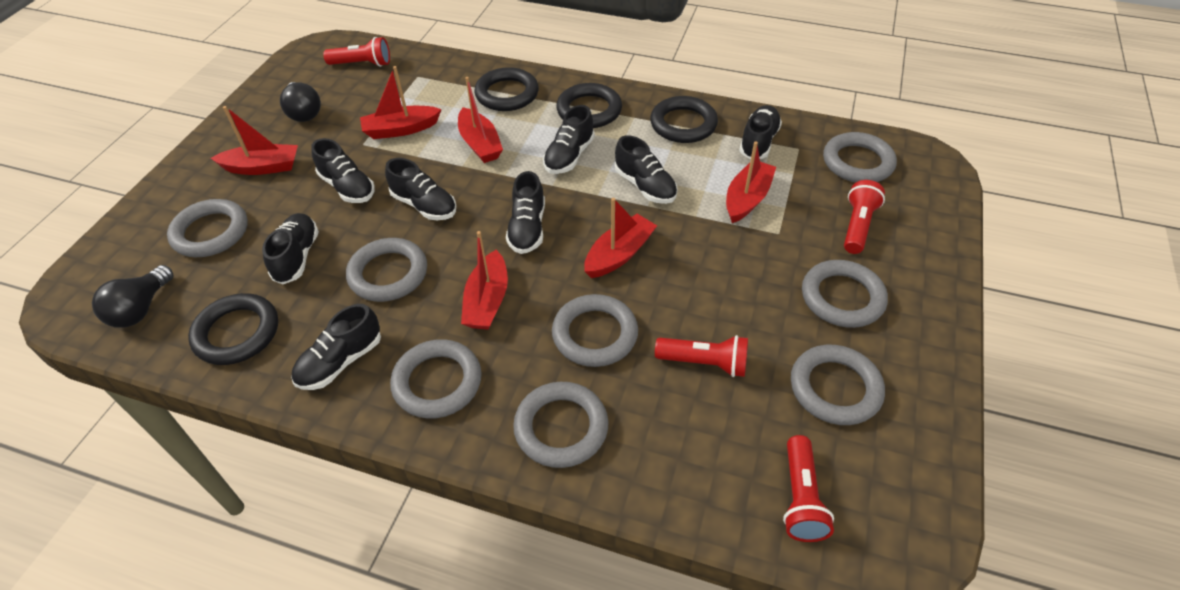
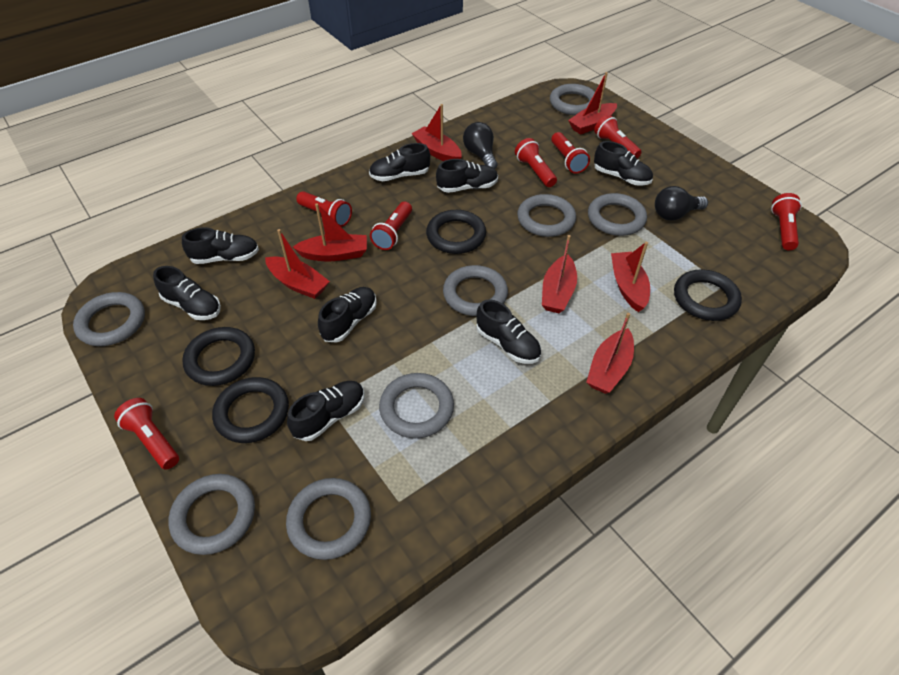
red boat: 6 -> 7
red flashlight: 4 -> 7

